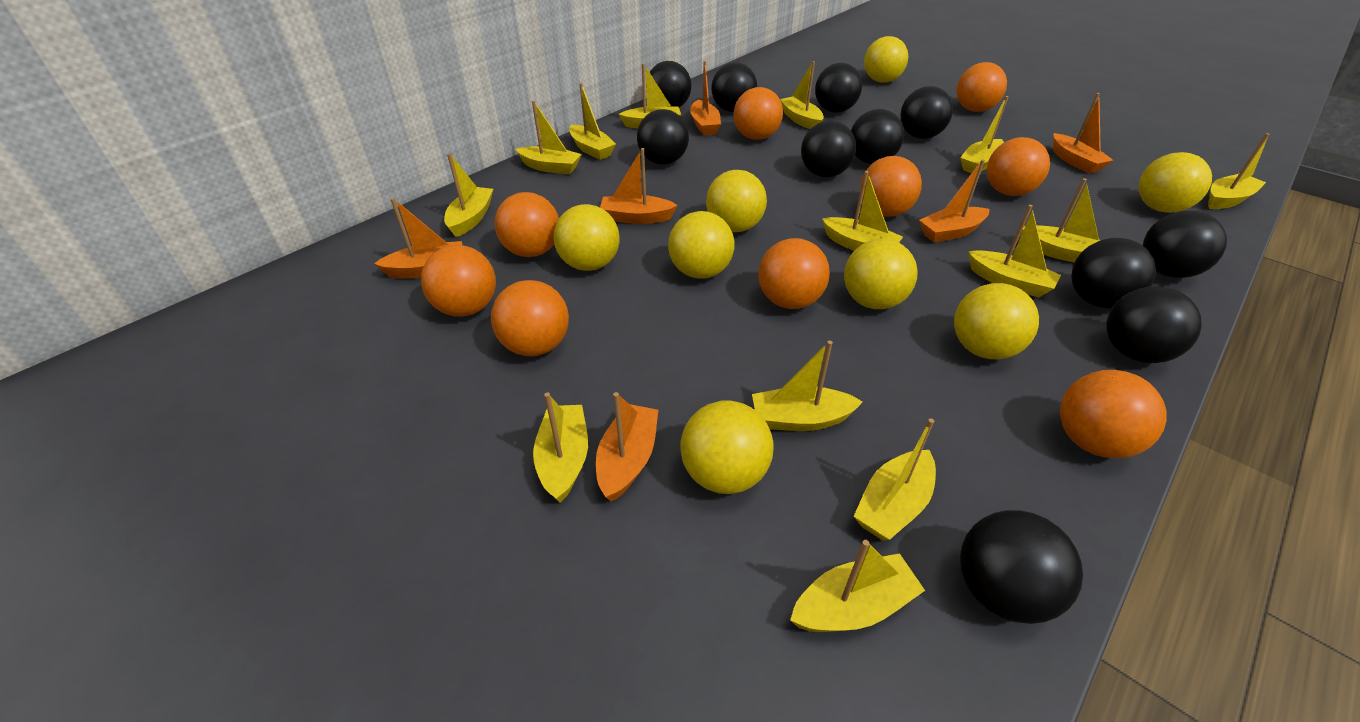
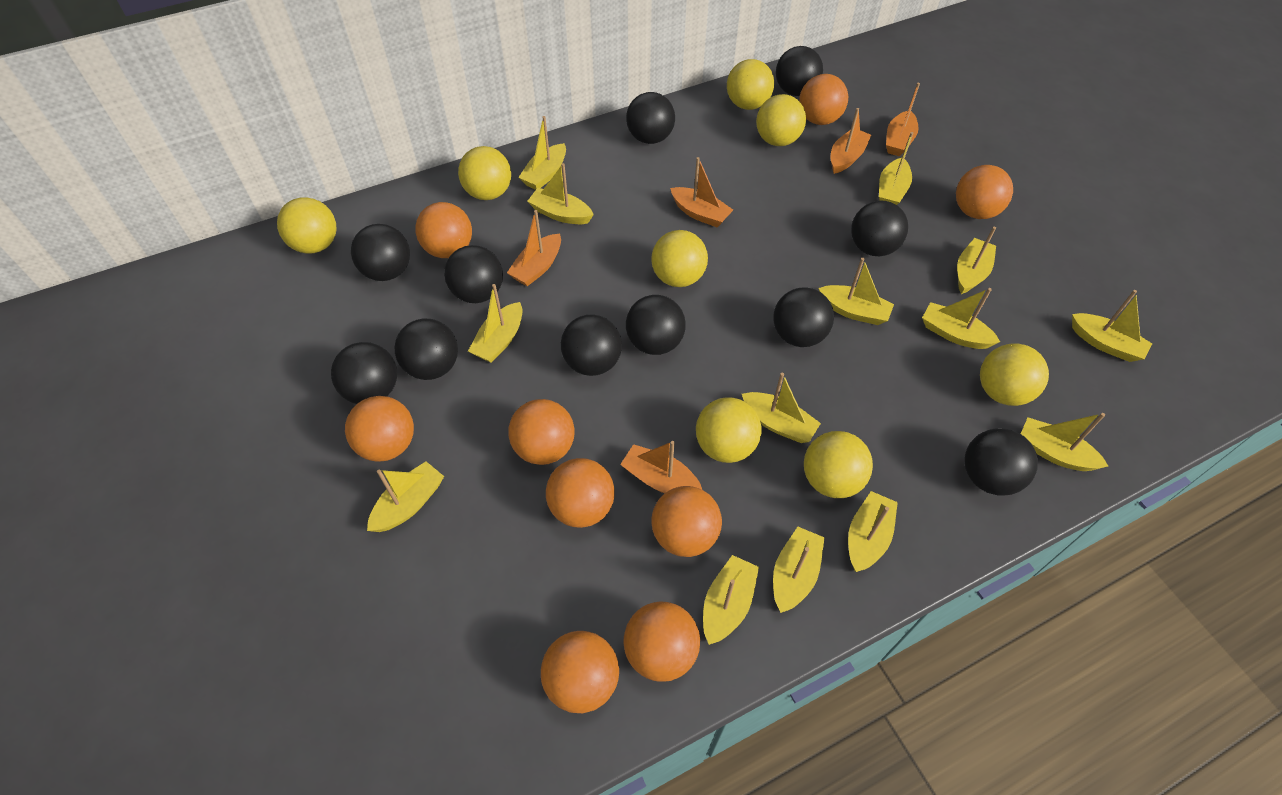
orange boat: 6 -> 5

